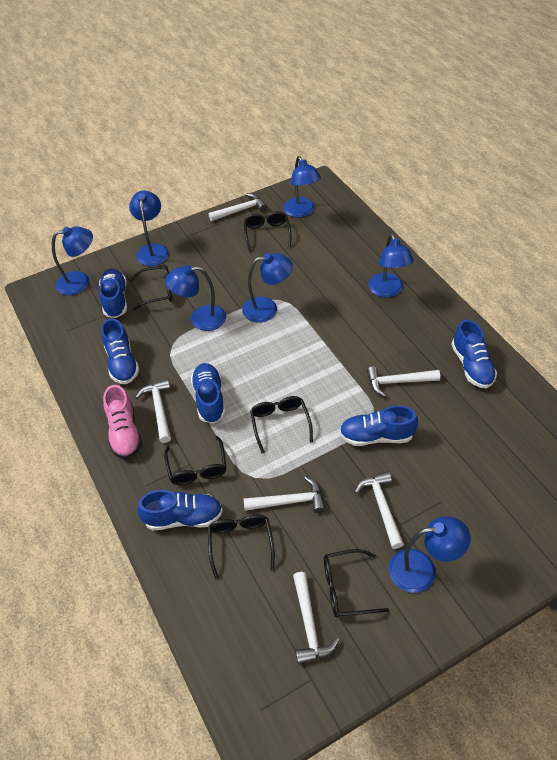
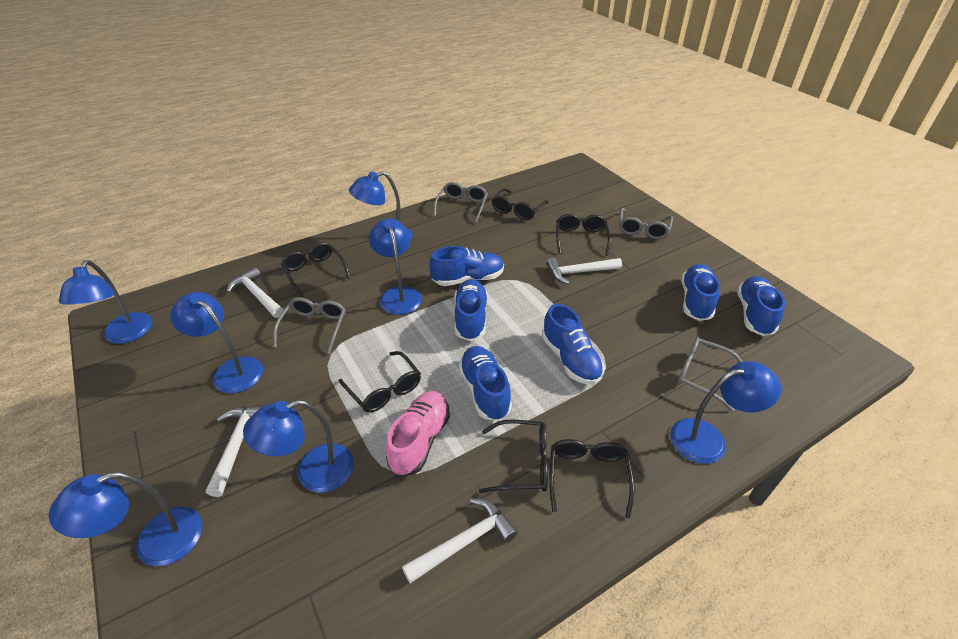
grey glasses: 0 -> 4
white hammer: 6 -> 4

